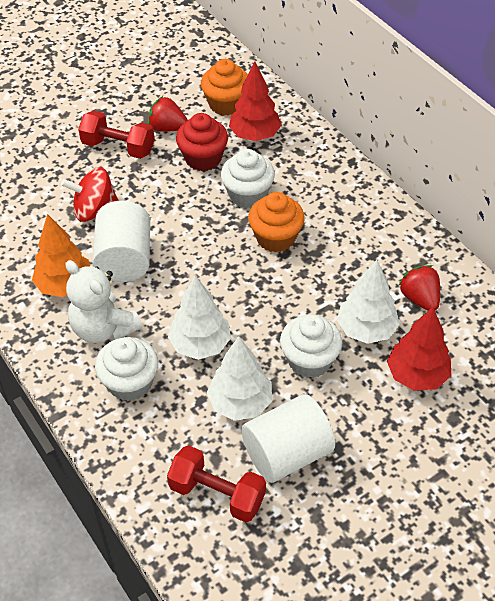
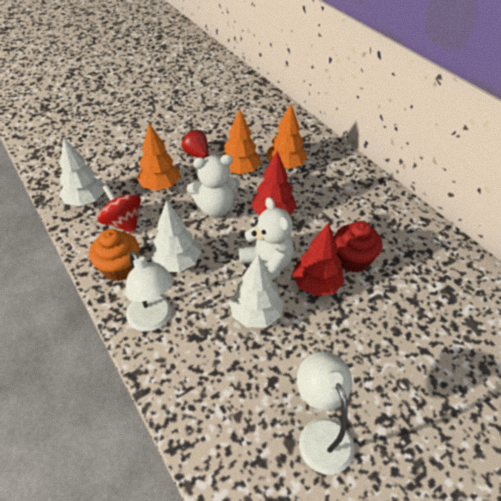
orange cupcake: 2 -> 1
orange tree: 1 -> 3
red dumbbell: 2 -> 0
red strawberry: 2 -> 1
white cupcake: 3 -> 0
white cylinder: 2 -> 0
white lamp: 0 -> 2
white teddy bear: 1 -> 2

